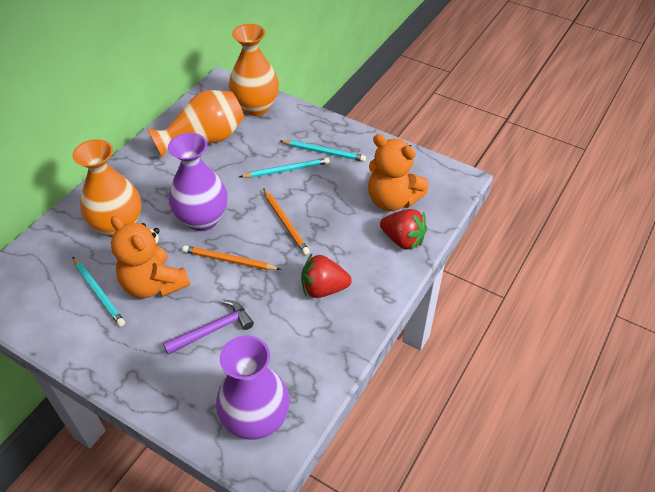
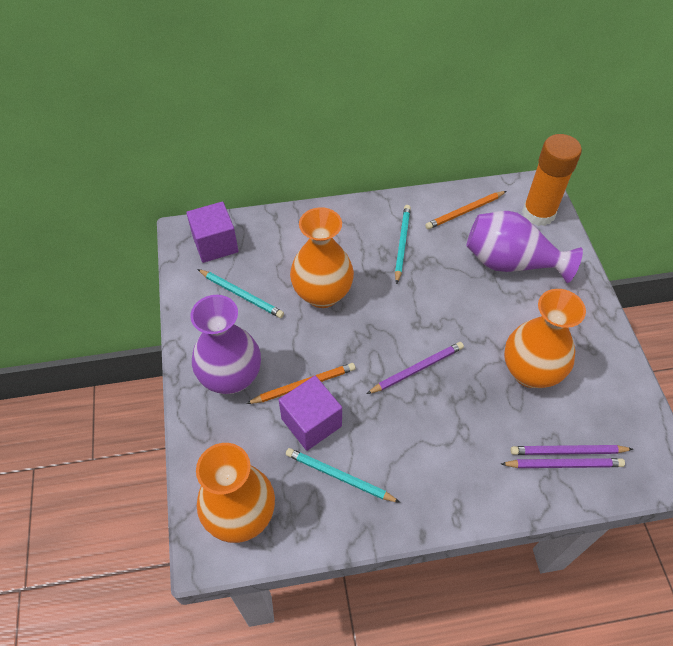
orange glue stick: 0 -> 1
orange teddy bear: 2 -> 0
purple cube: 0 -> 2
purple hammer: 1 -> 0
purple pencil: 0 -> 3
red strawberry: 2 -> 0

